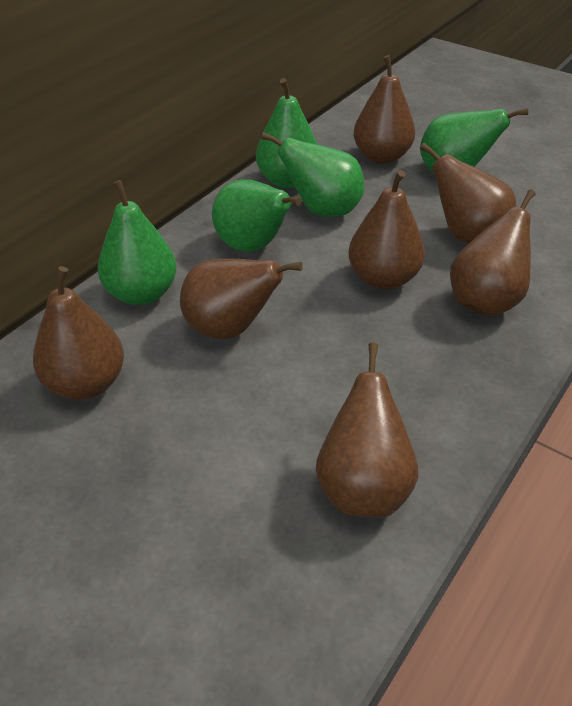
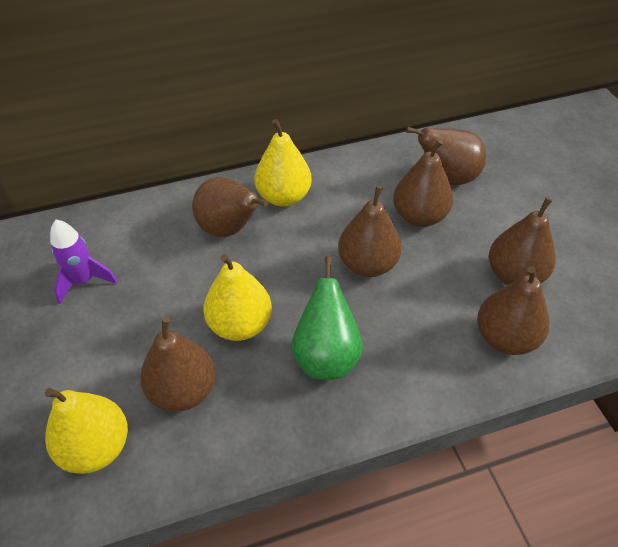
green pear: 5 -> 1
purple rocket: 0 -> 1
yellow pear: 0 -> 3

